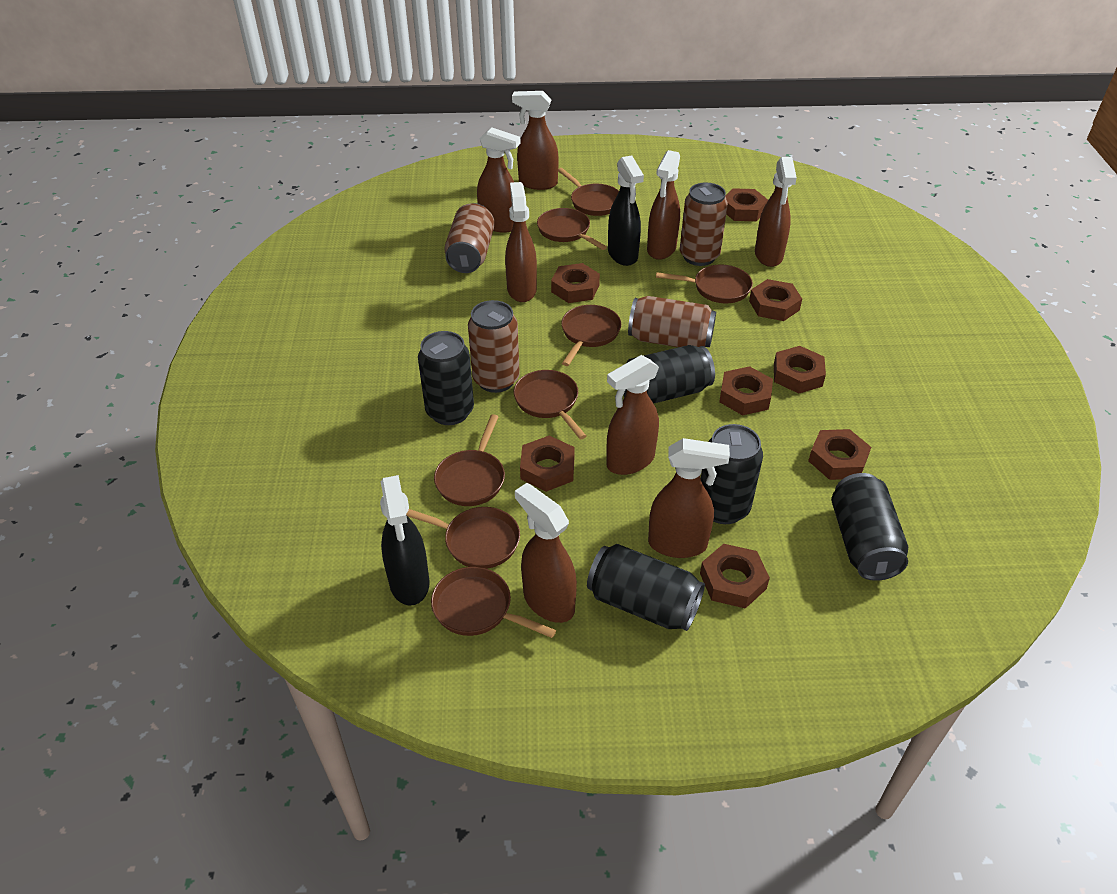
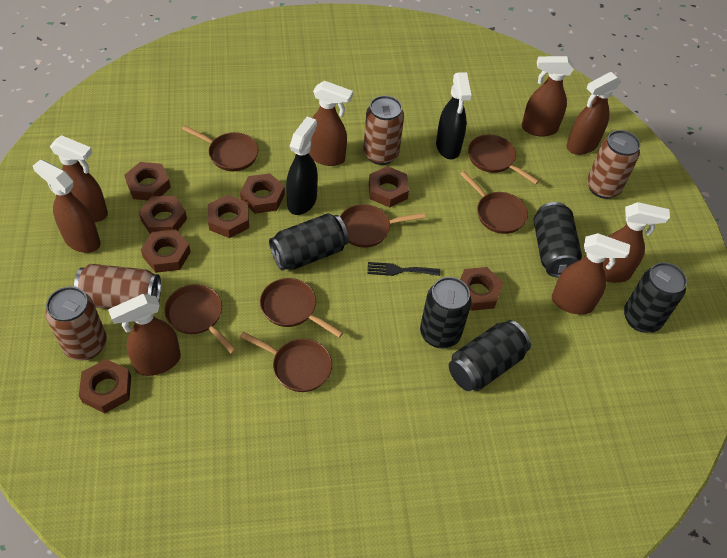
black fork: 0 -> 1
brown pan: 8 -> 7

